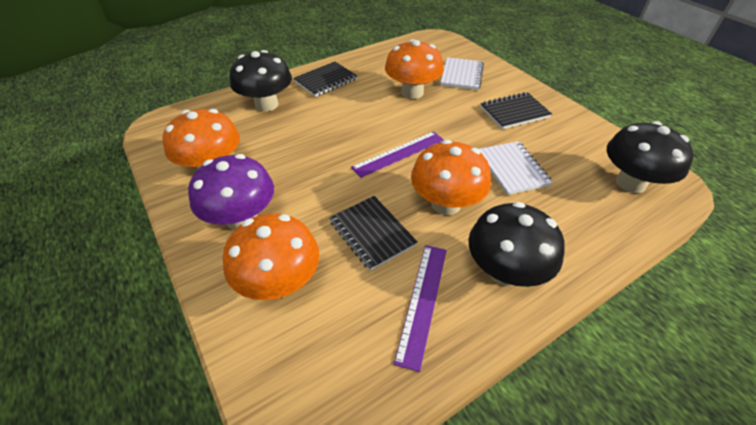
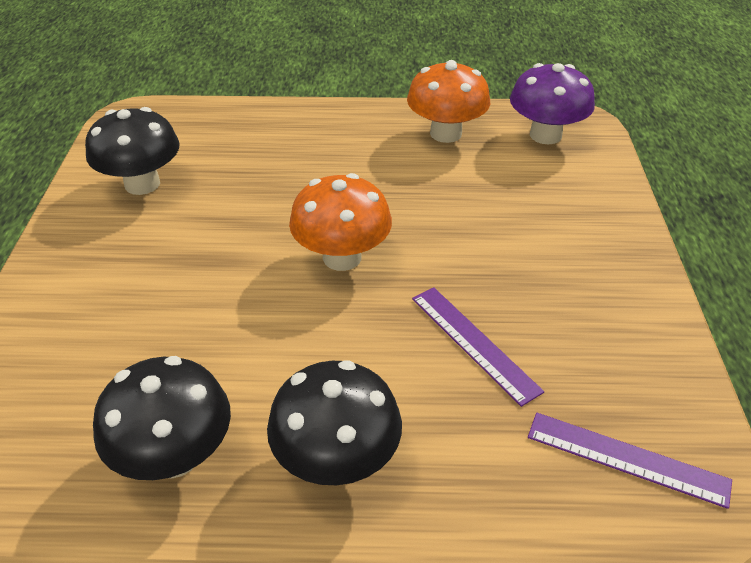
black notebook: 3 -> 0
orange mushroom: 4 -> 2
white notebook: 2 -> 0

